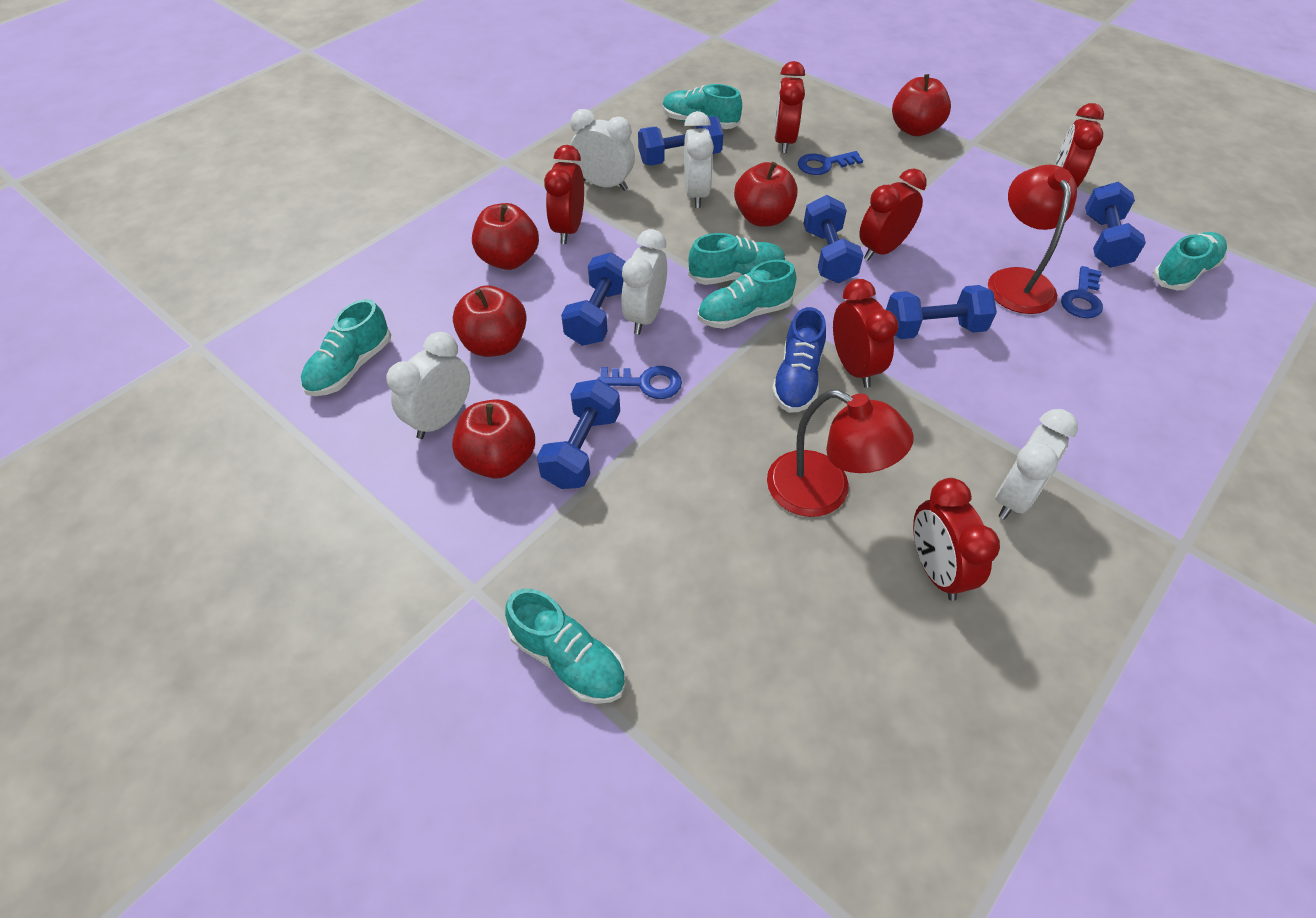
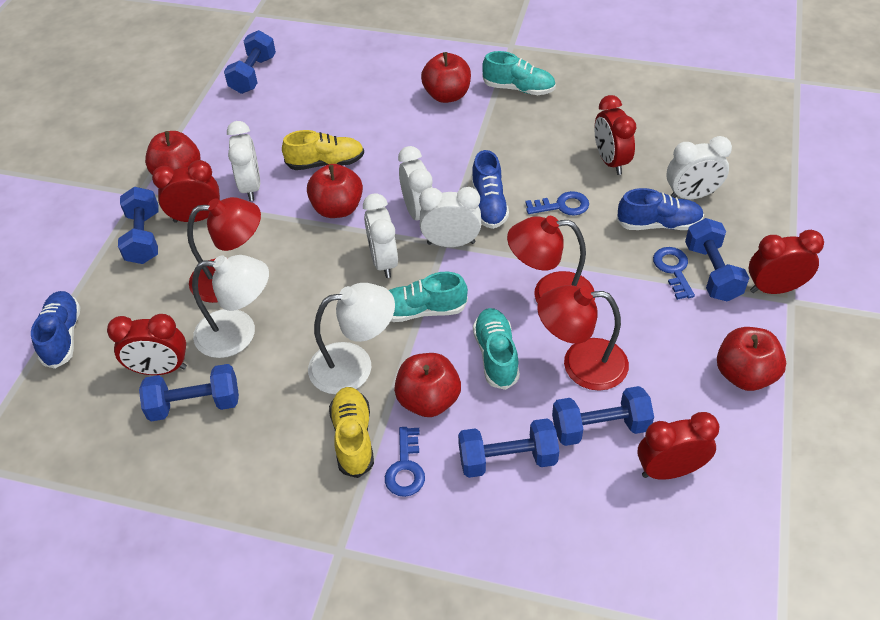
blue shoe: 1 -> 3
red clock: 6 -> 5
red lamp: 2 -> 3
turquoise shoe: 6 -> 3
white lamp: 0 -> 2
yellow shoe: 0 -> 2

